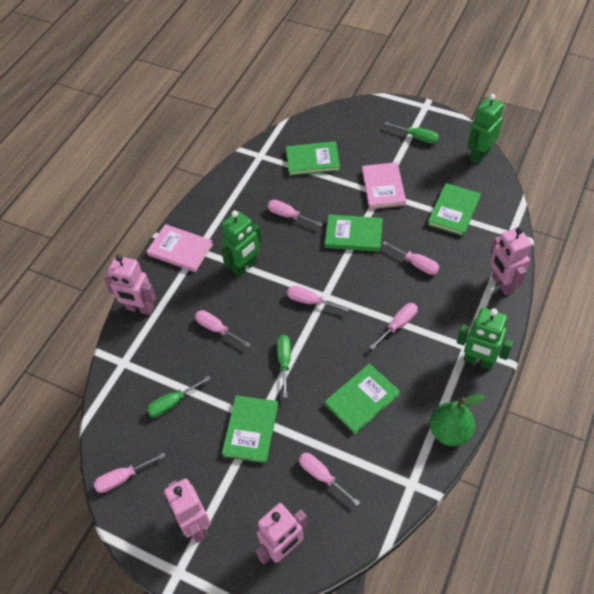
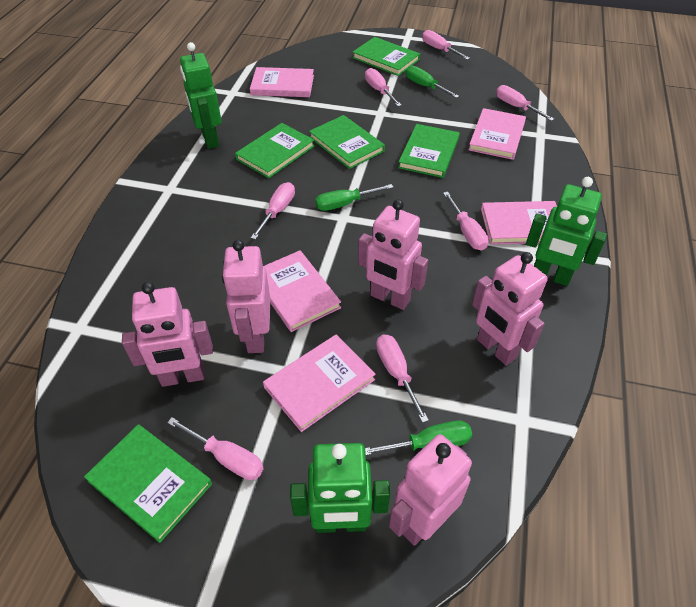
green pear: 1 -> 0
pink book: 2 -> 5
pink robot: 4 -> 5

